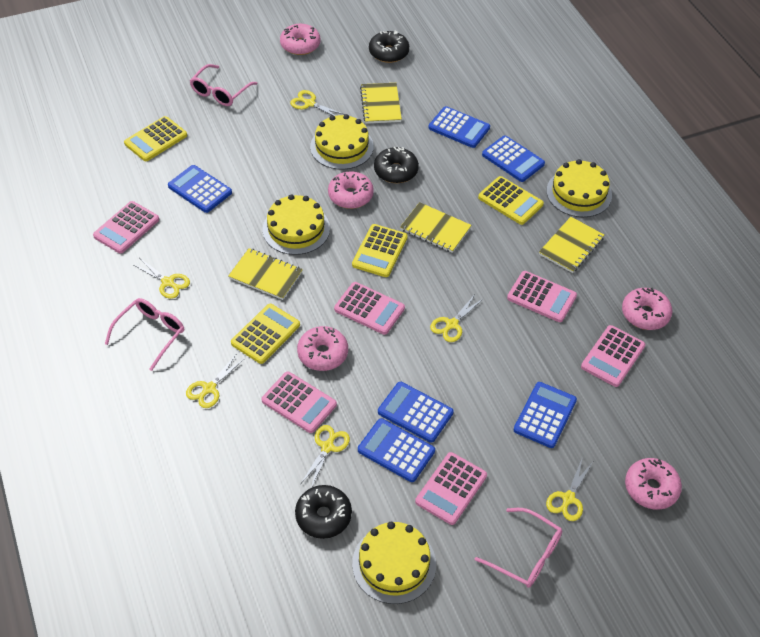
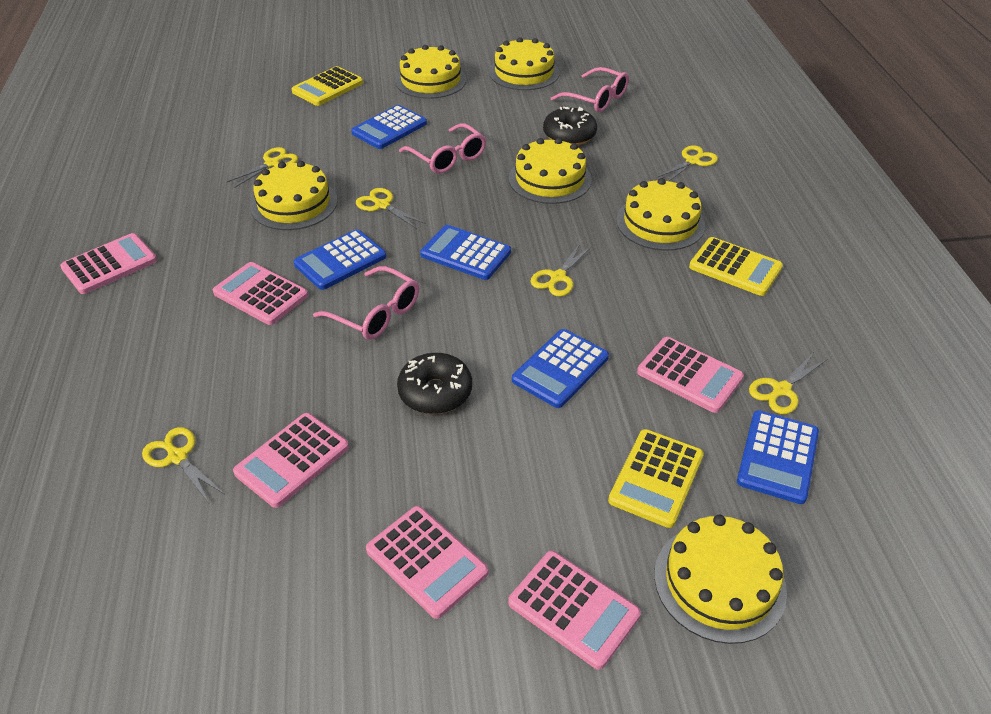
black donut: 3 -> 2
blue calculator: 6 -> 5
pink donut: 5 -> 0
yellow cake: 4 -> 6
yellow calculator: 4 -> 3
yellow notebook: 4 -> 0

